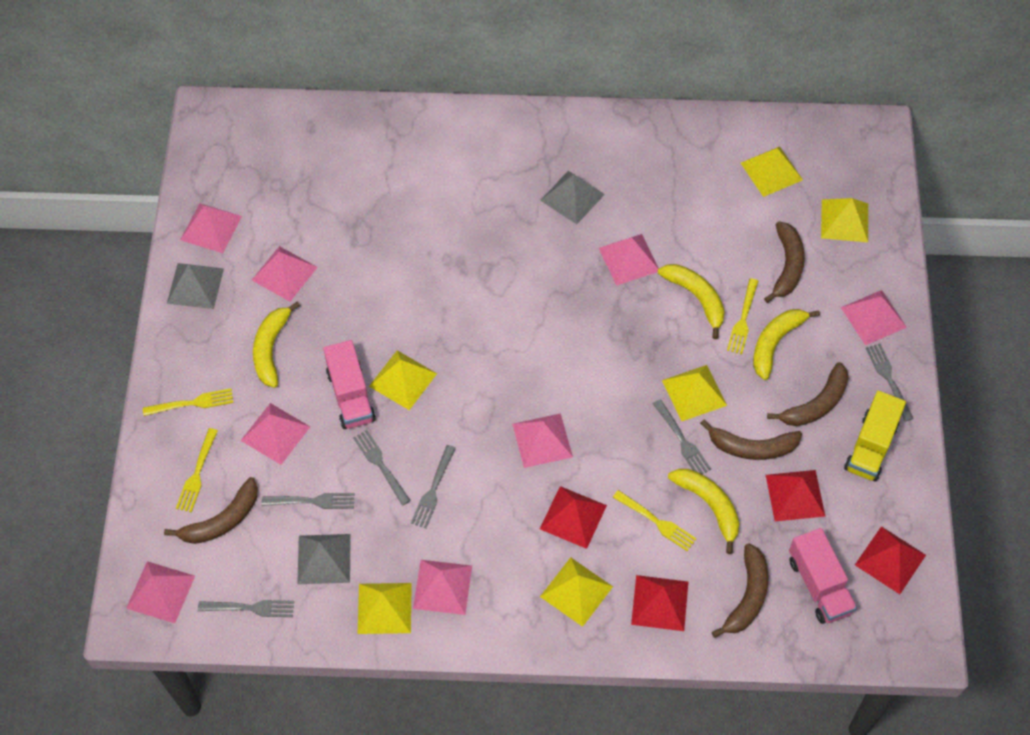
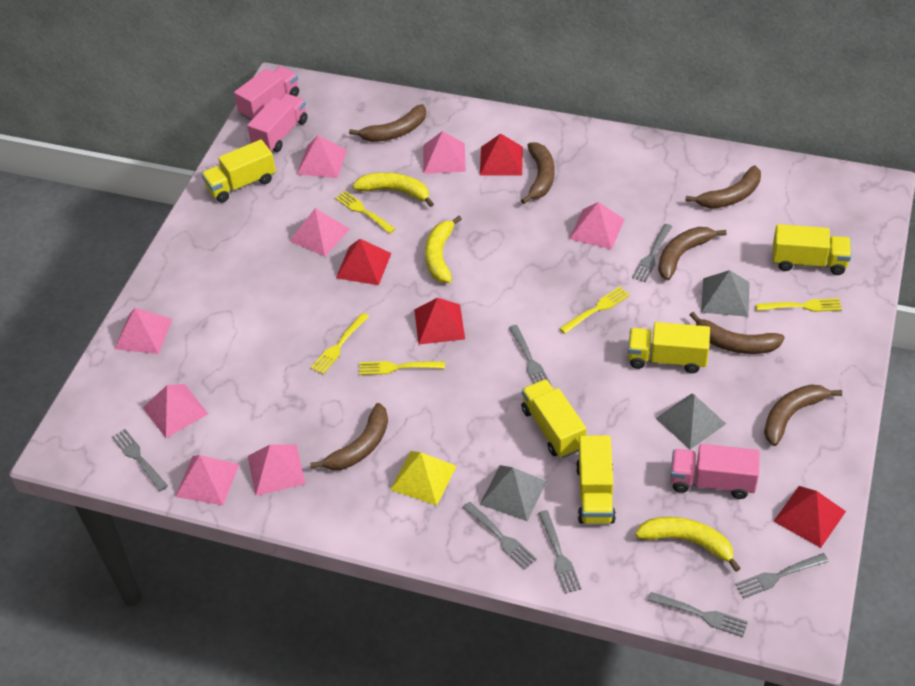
brown banana: 5 -> 7
grey fork: 6 -> 7
pink truck: 2 -> 3
yellow banana: 4 -> 3
yellow fork: 4 -> 5
yellow pyramid: 6 -> 1
yellow truck: 1 -> 5

